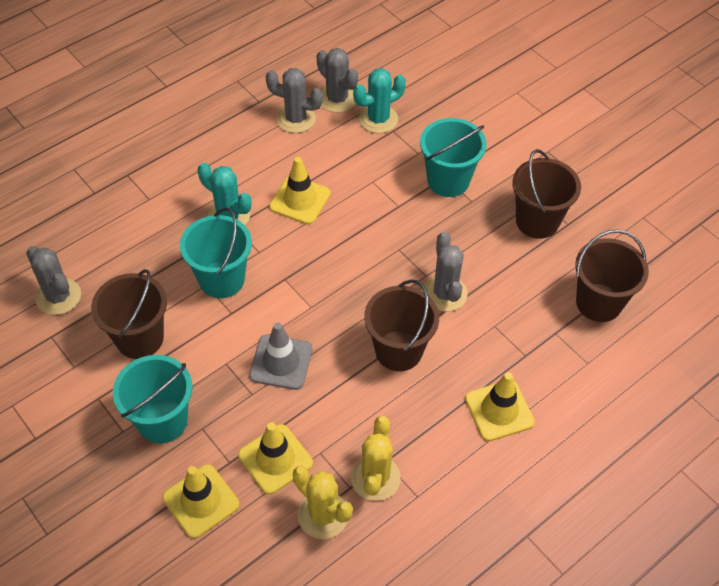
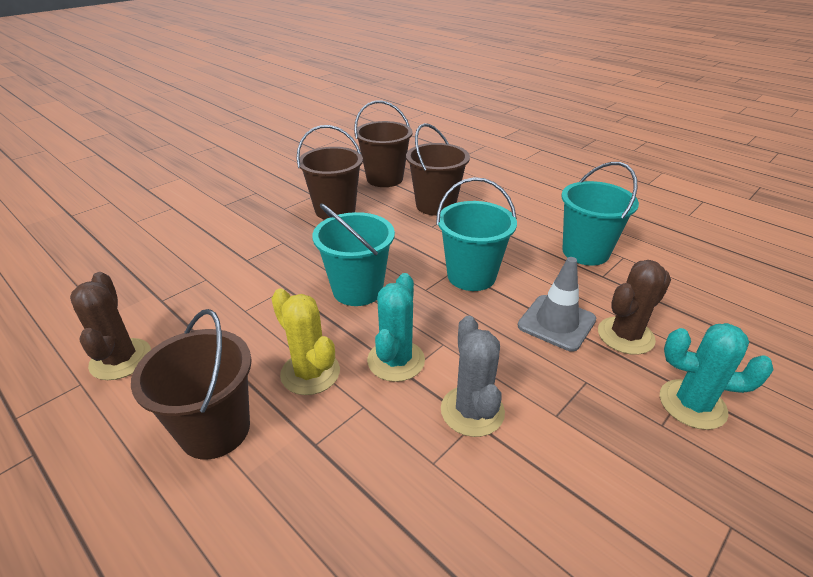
brown cactus: 0 -> 2
grey cactus: 4 -> 1
yellow cactus: 2 -> 1
yellow traffic cone: 4 -> 0

